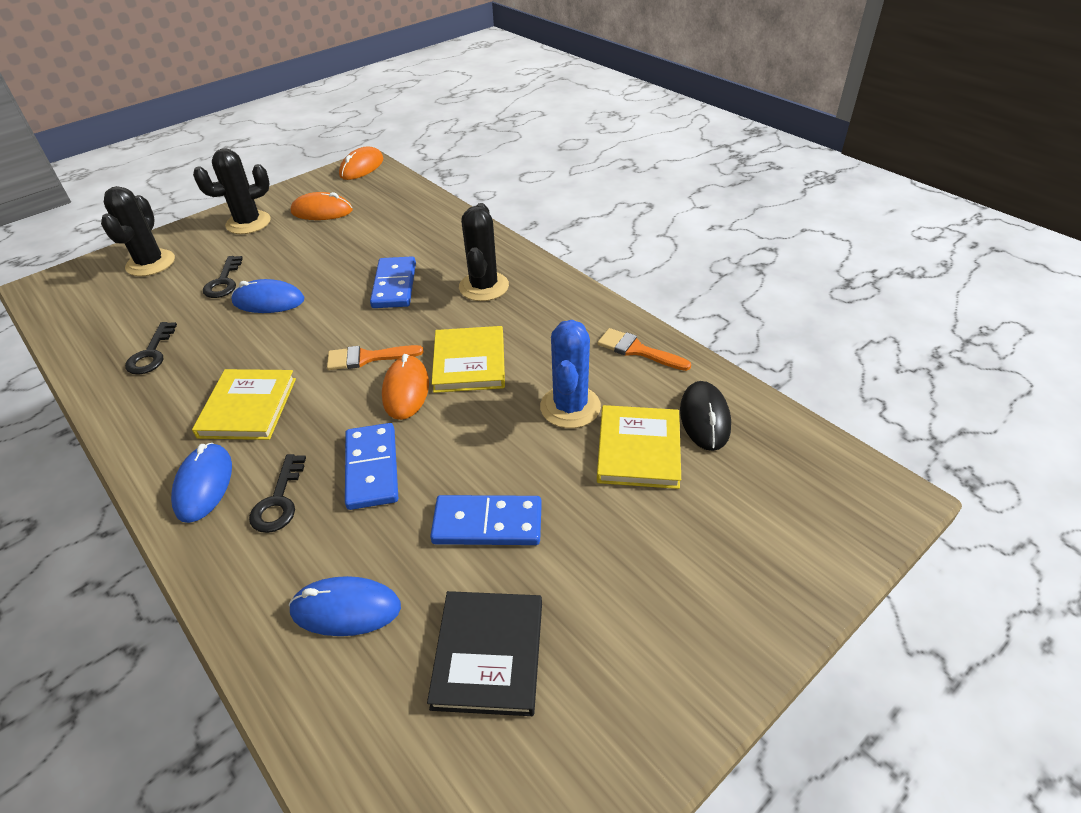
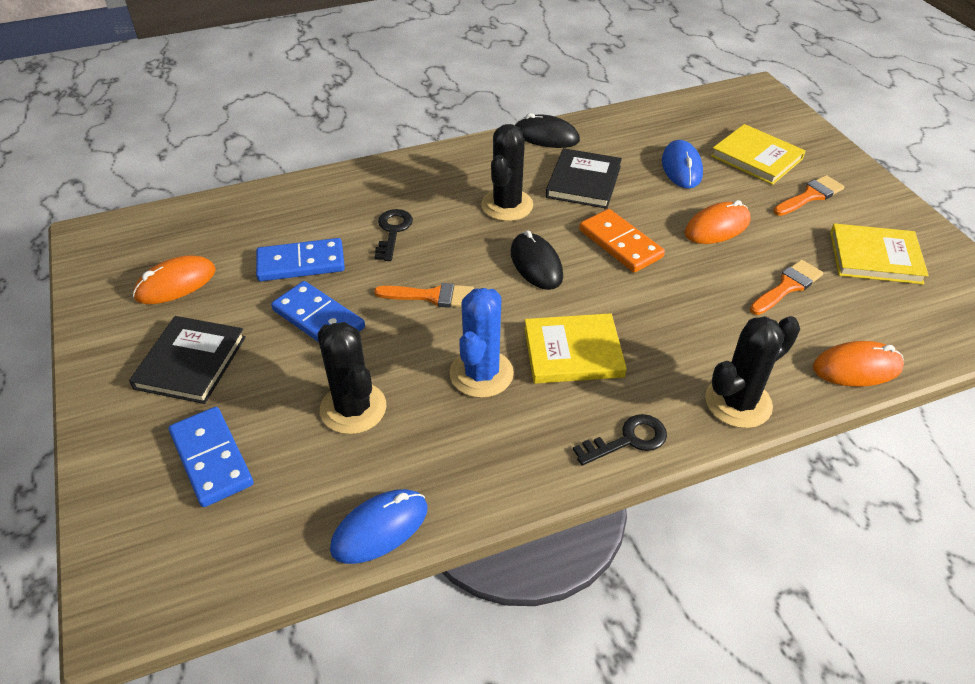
black book: 1 -> 2
black key: 3 -> 2
black mouse: 1 -> 2
blue mouse: 3 -> 2
orange brush: 2 -> 3
orange domino: 0 -> 1

